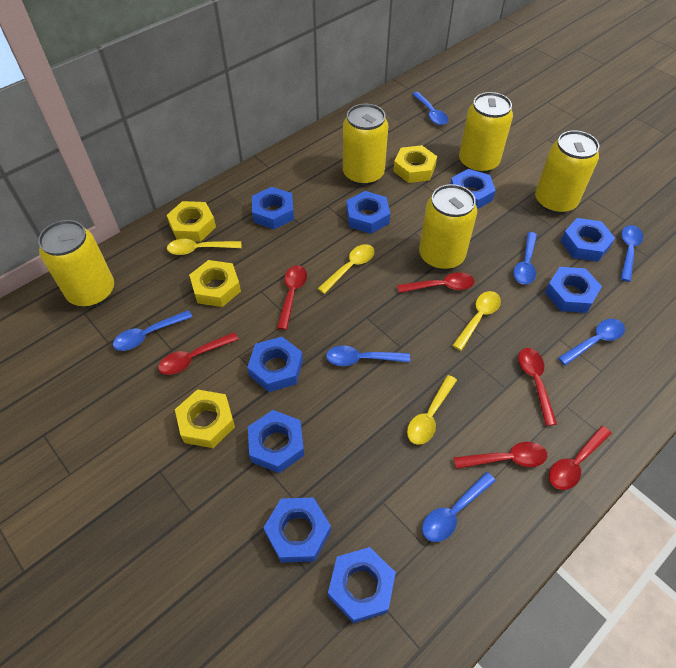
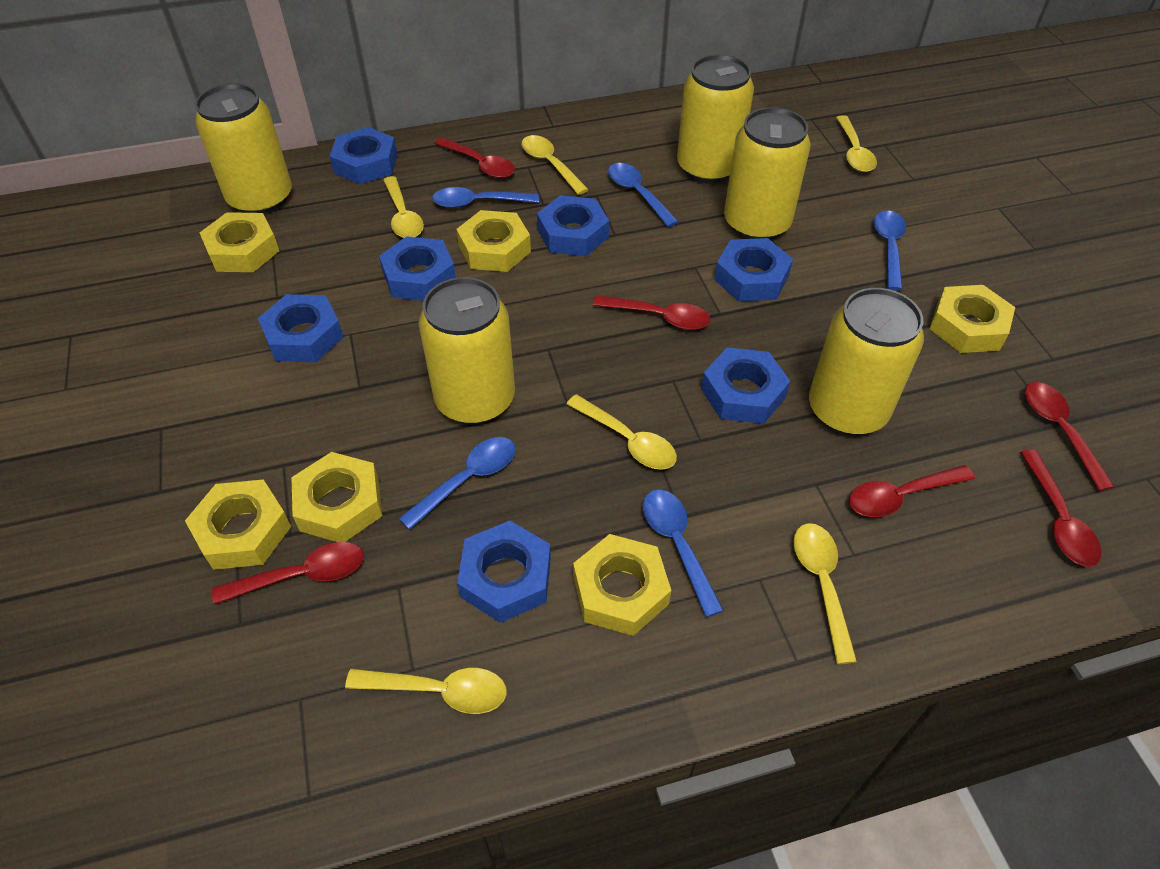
blue nut: 9 -> 7
blue spoon: 7 -> 5
yellow nut: 4 -> 6
yellow spoon: 4 -> 6

